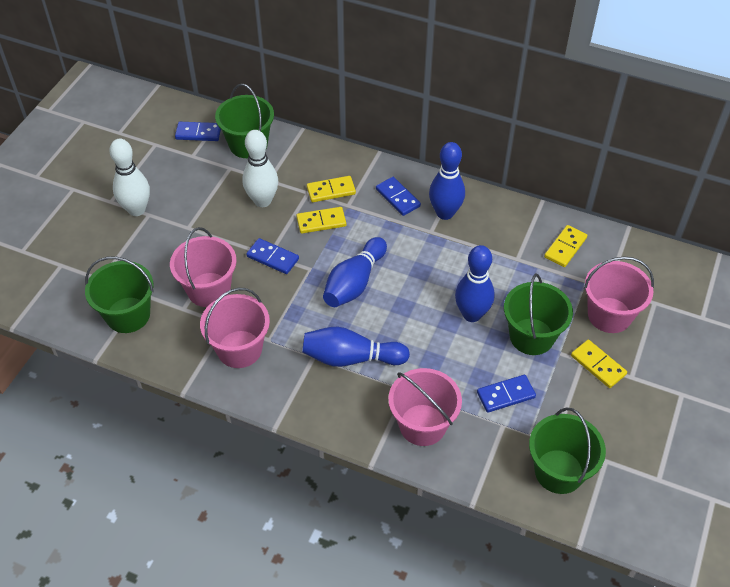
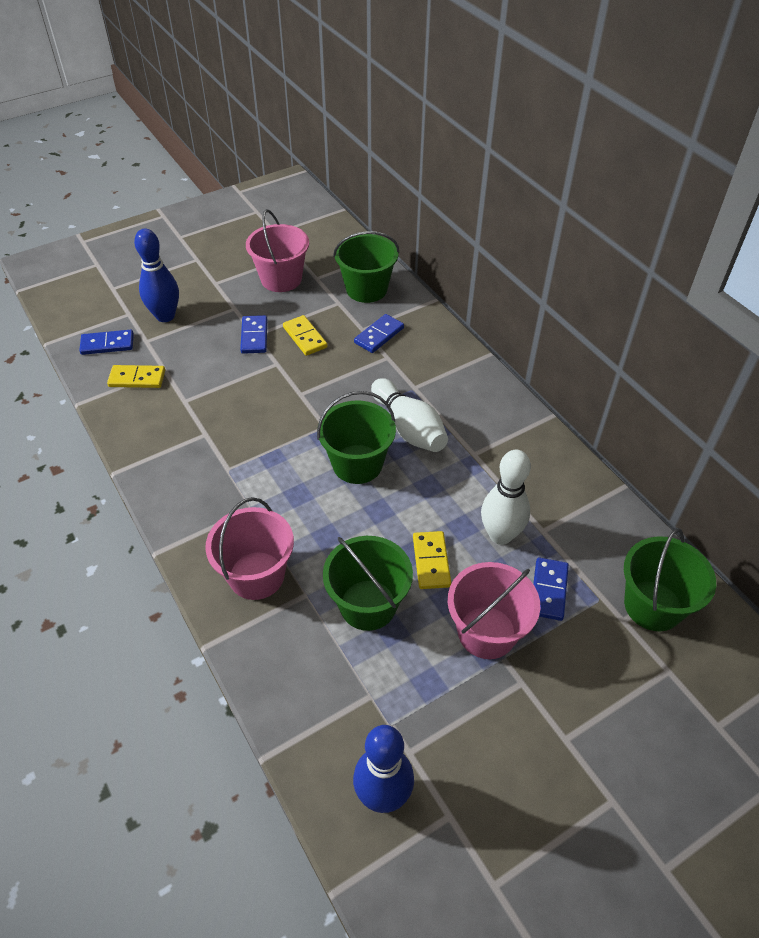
blue bowling pin: 4 -> 2
pink bucket: 4 -> 3
yellow domino: 4 -> 3

